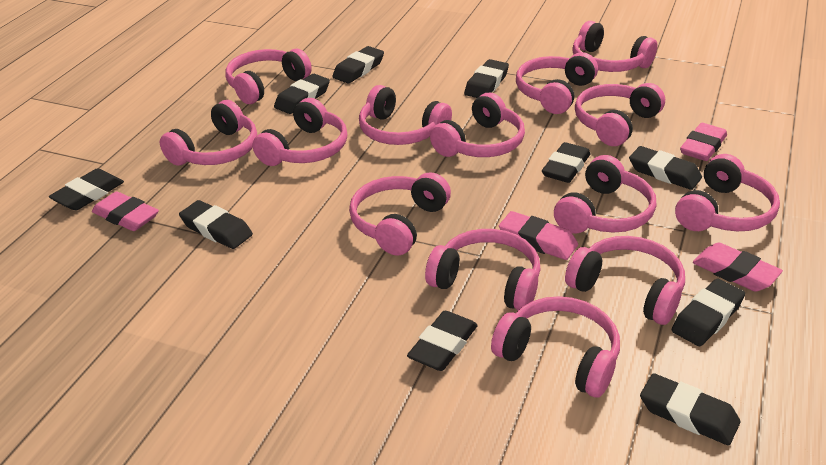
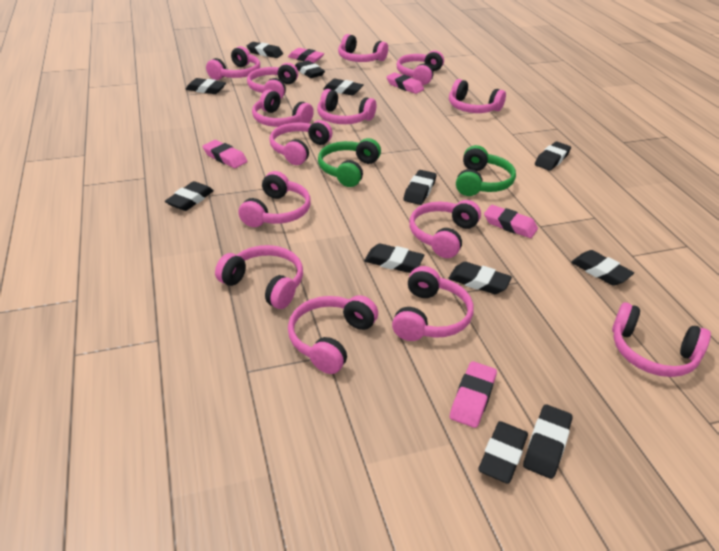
black eraser: 10 -> 12
green headphones: 0 -> 2
pink eraser: 4 -> 5

